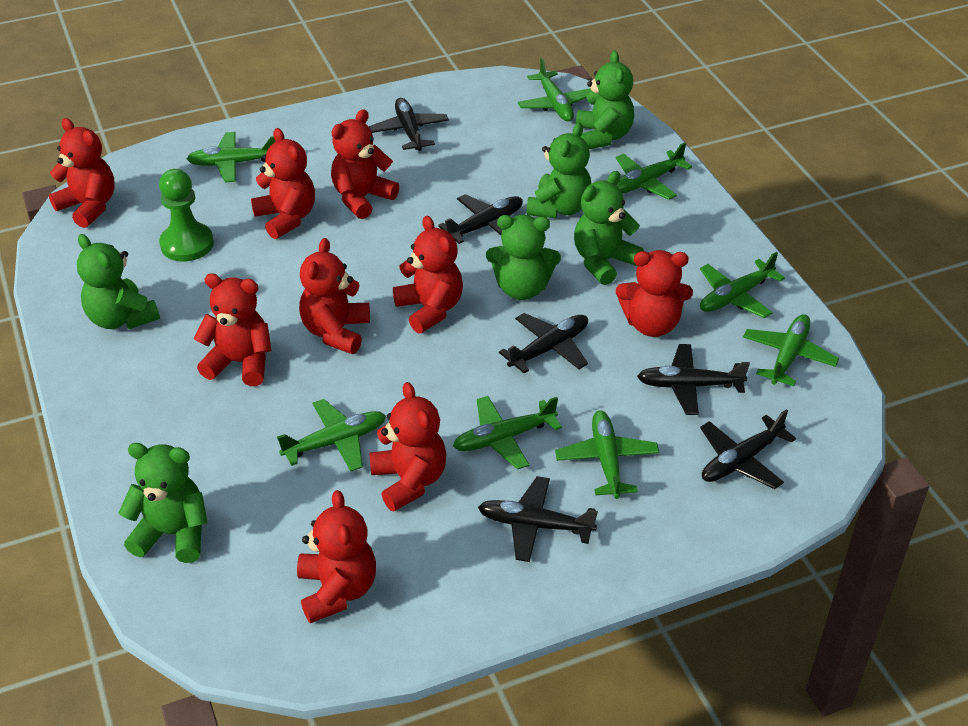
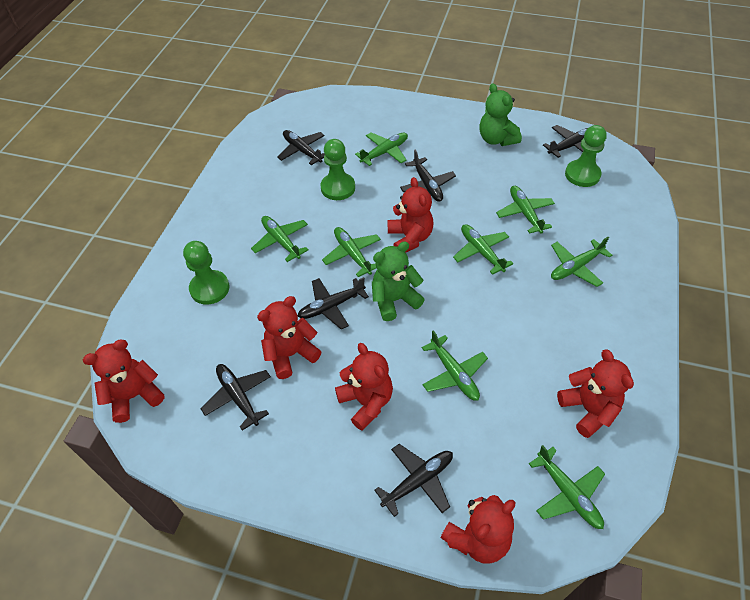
green pawn: 1 -> 3
green teddy bear: 6 -> 2
red teddy bear: 9 -> 6

